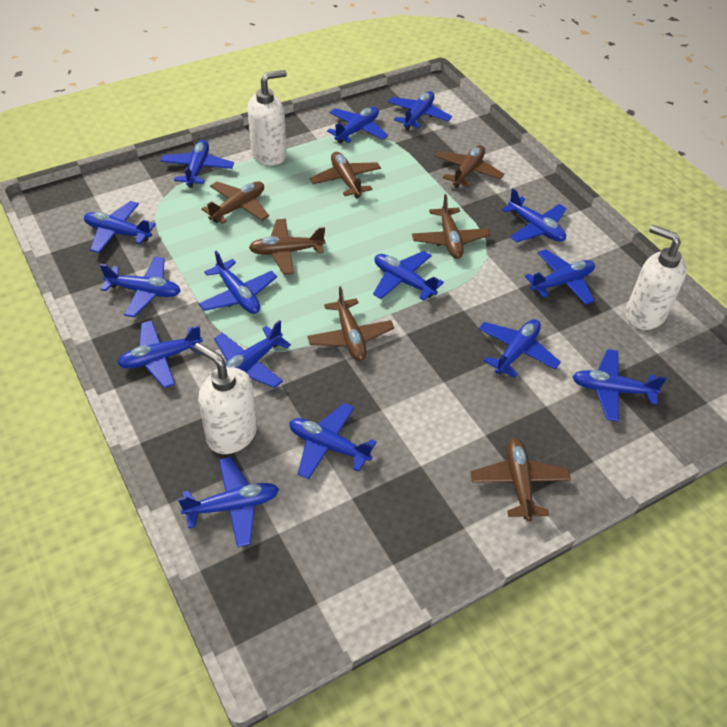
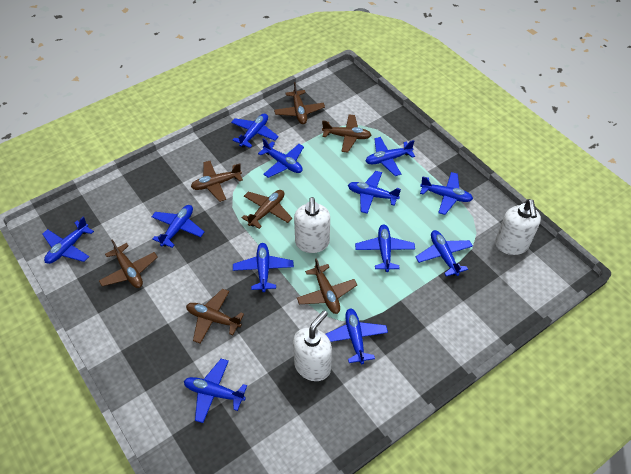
blue plane: 15 -> 12

